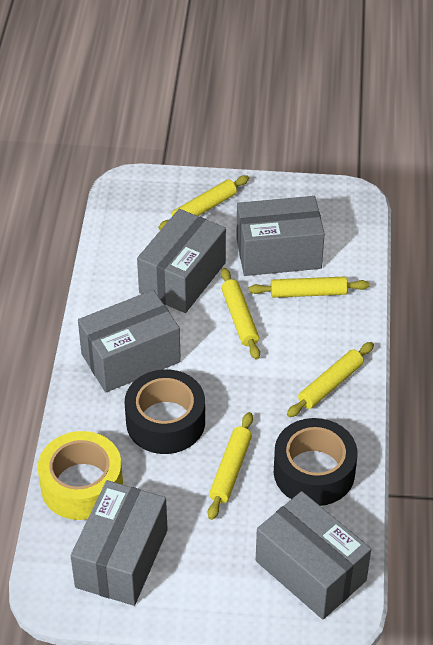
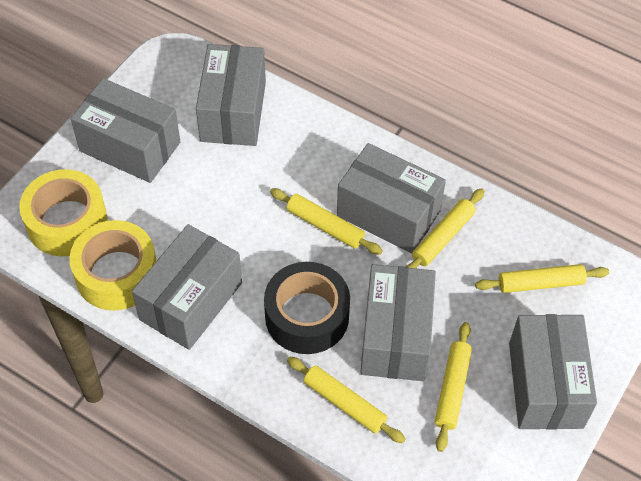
black tape: 2 -> 1
grey box: 5 -> 6
yellow tape: 1 -> 2

